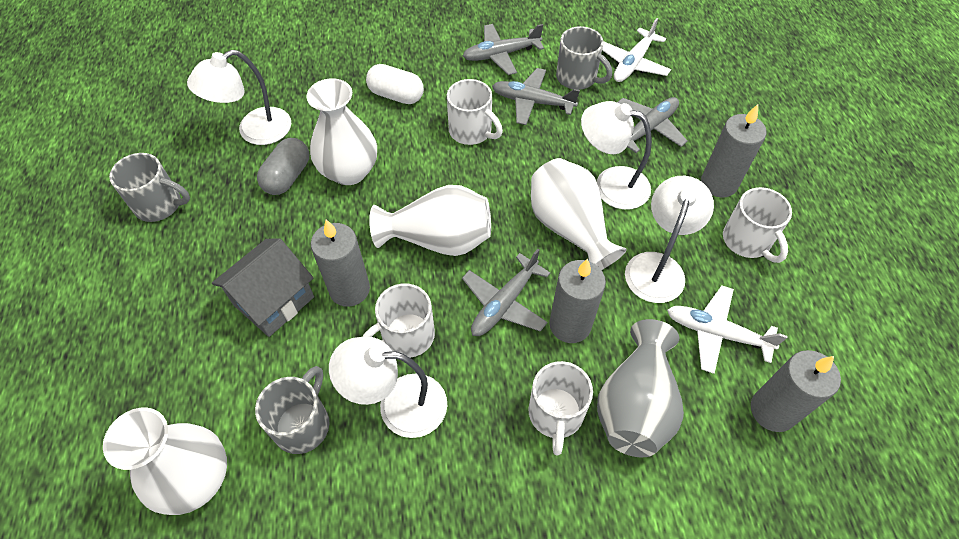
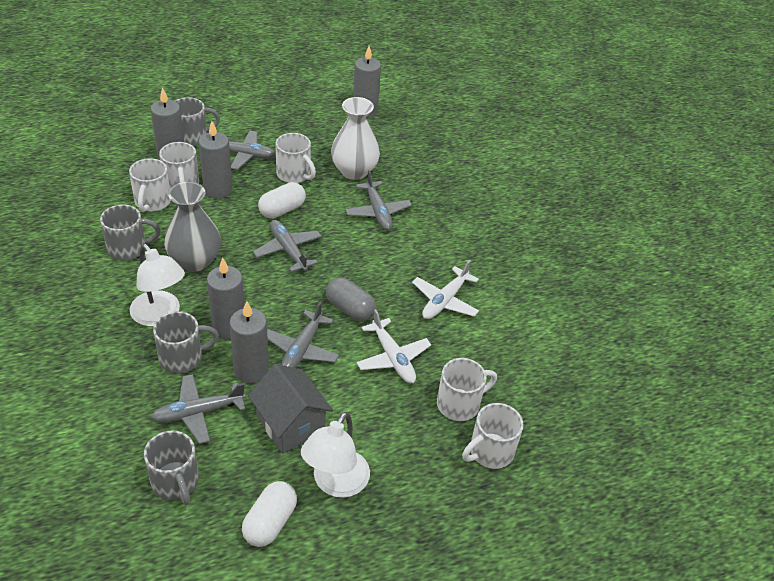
grey candle: 4 -> 5
grey mug: 3 -> 4
grey plane: 4 -> 5
white capsule: 1 -> 2
white lamp: 4 -> 2
white mug: 4 -> 5
white vase: 4 -> 1

